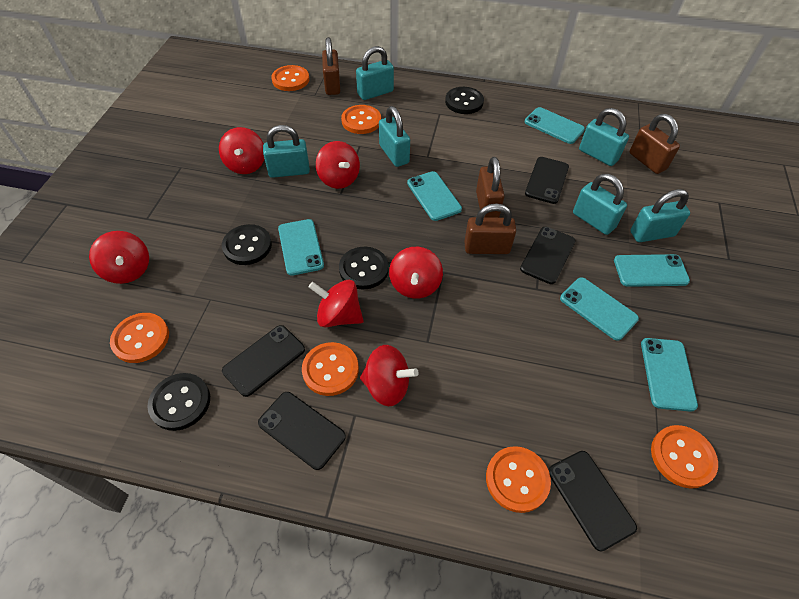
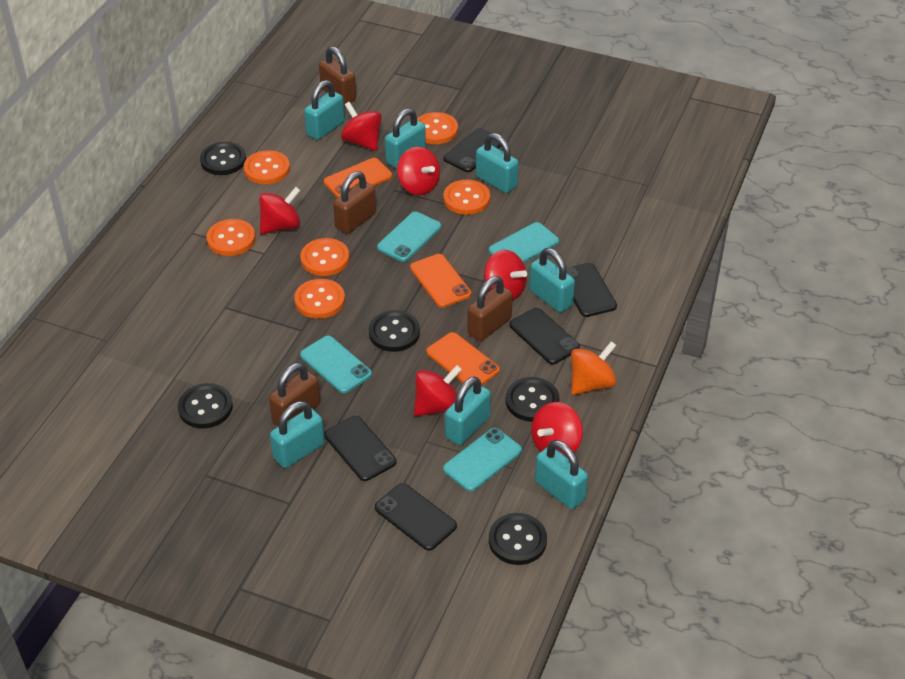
black button: 4 -> 5
orange phone: 0 -> 3
orange spinning top: 0 -> 1
turquoise padlock: 6 -> 7
turquoise phone: 6 -> 4

